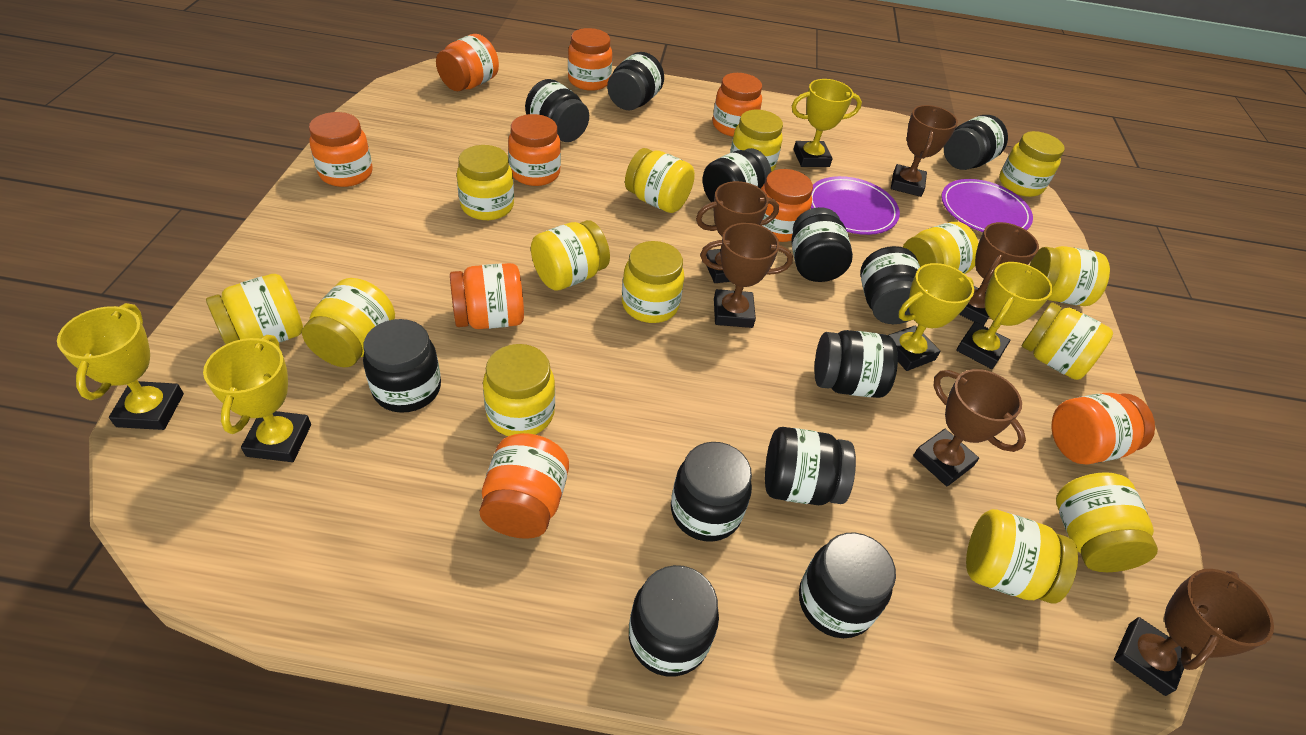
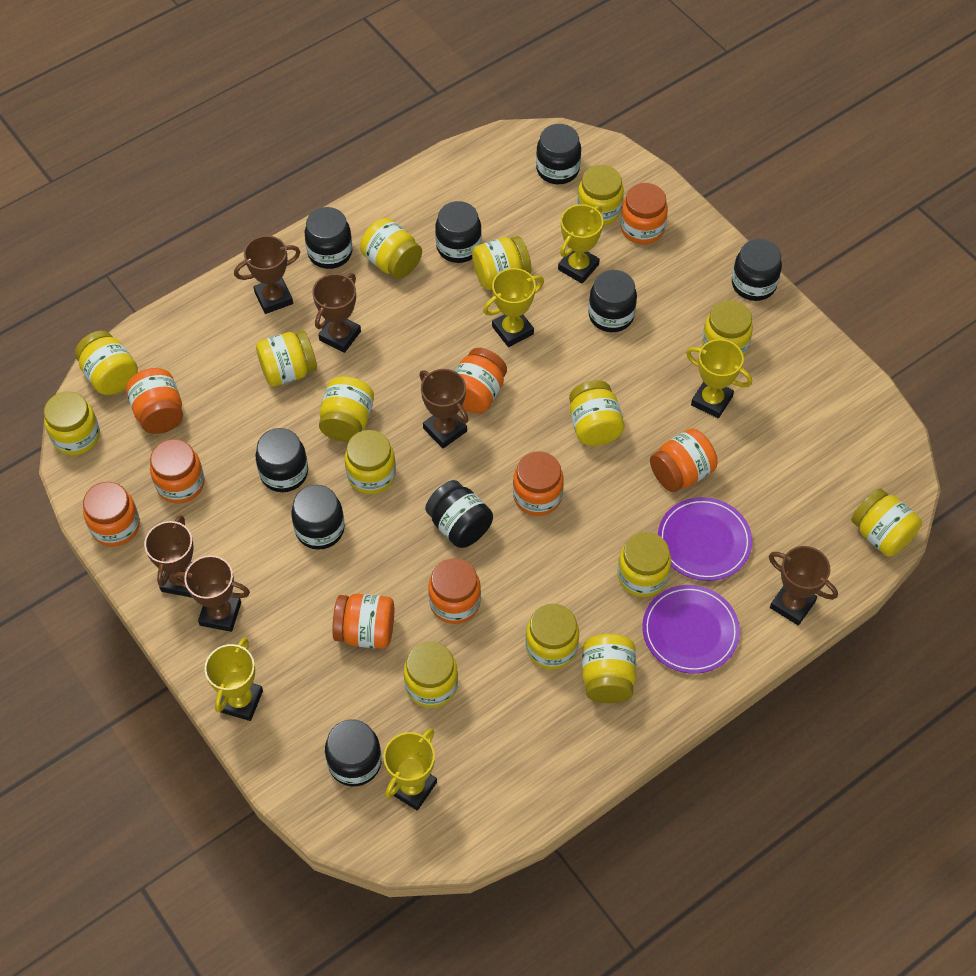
black jar: 12 -> 9
yellow jar: 14 -> 15

